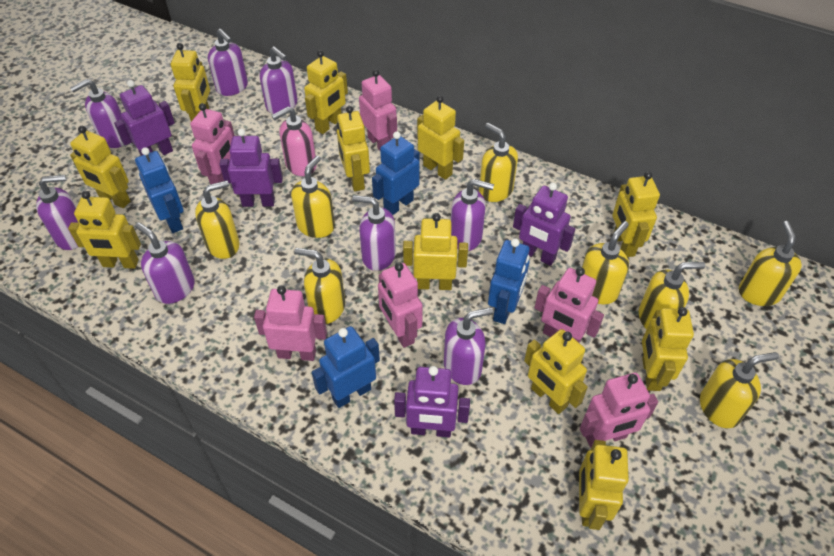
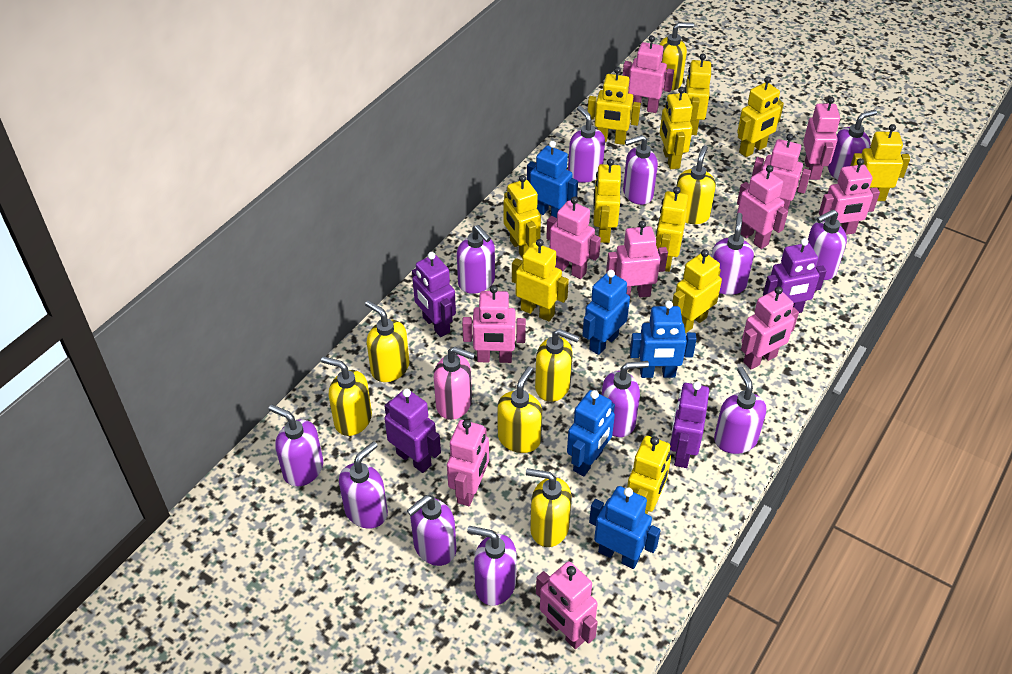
blue robot: 4 -> 5
pink robot: 6 -> 11
purple soap dispenser: 8 -> 12
yellow soap dispenser: 8 -> 7

